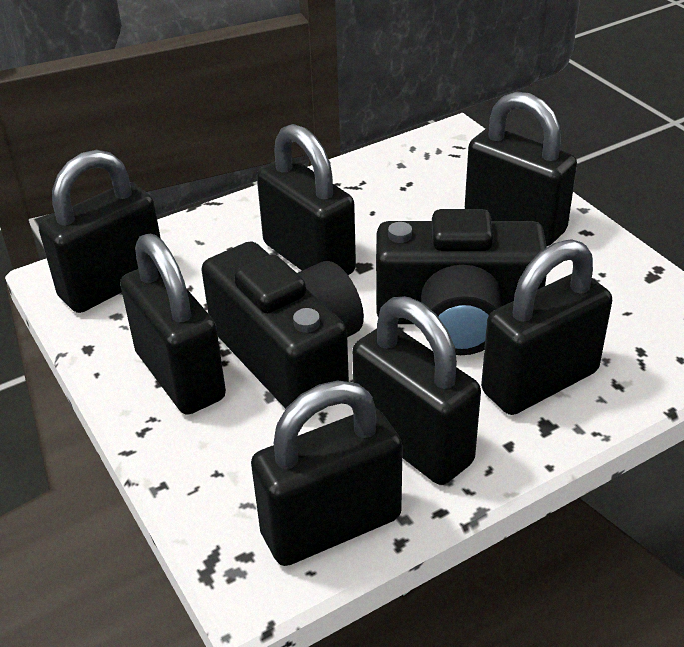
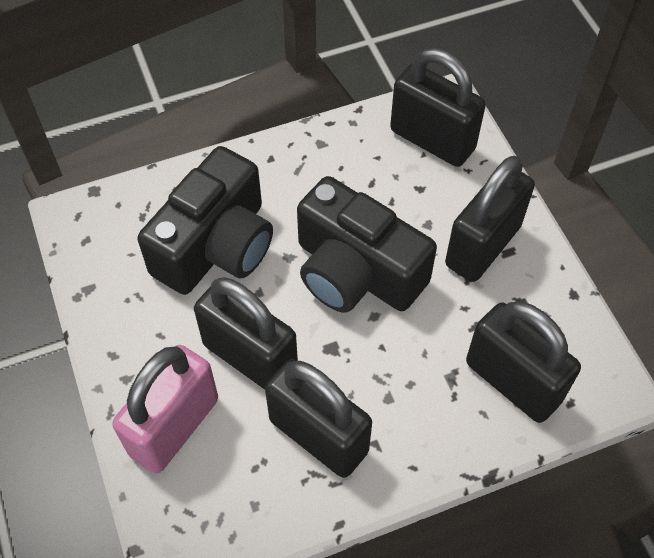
black padlock: 7 -> 5
pink padlock: 0 -> 1

